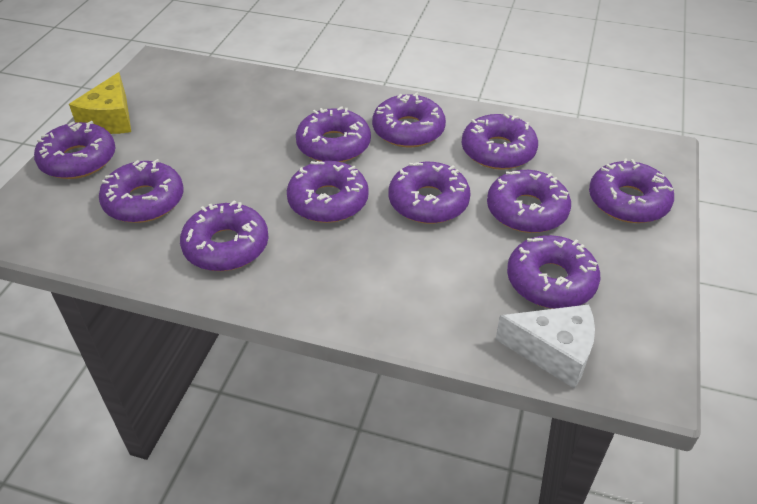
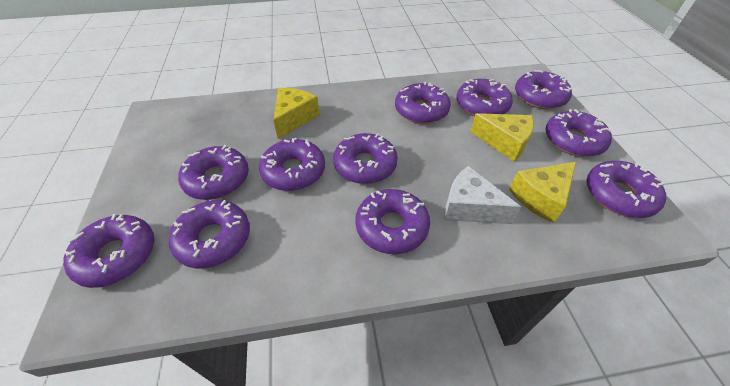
yellow cheese: 1 -> 3

